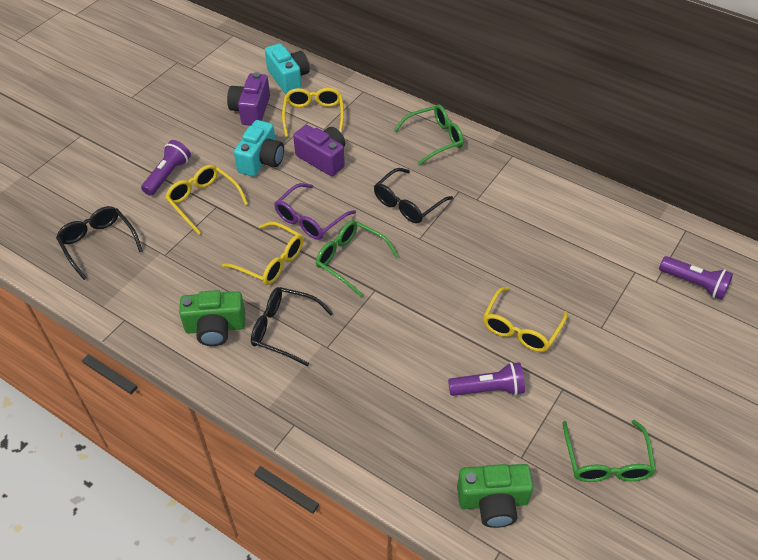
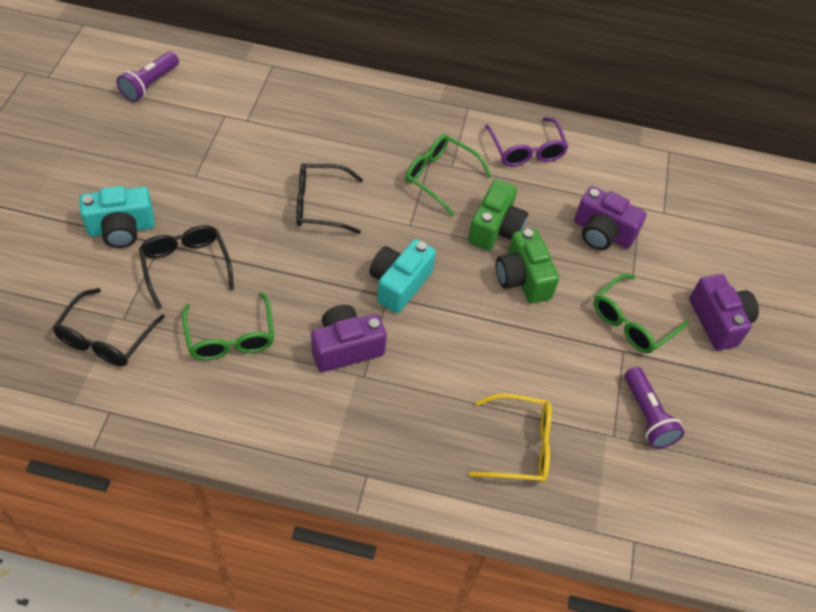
purple camera: 2 -> 3
purple flashlight: 3 -> 2
yellow glasses: 4 -> 1

